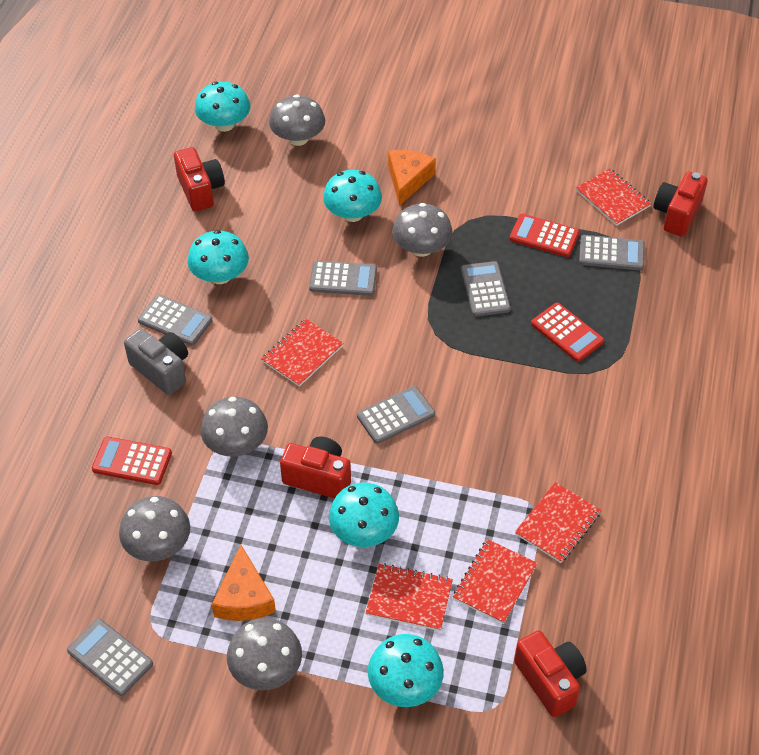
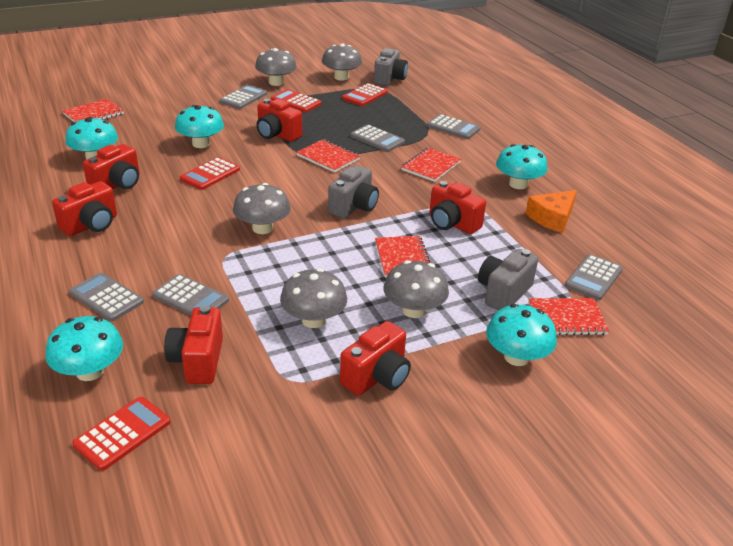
grey camera: 1 -> 3
orange cheese: 2 -> 1
red calculator: 3 -> 4
red camera: 4 -> 6

